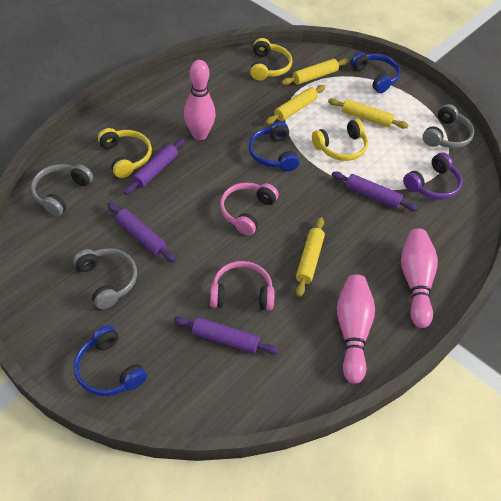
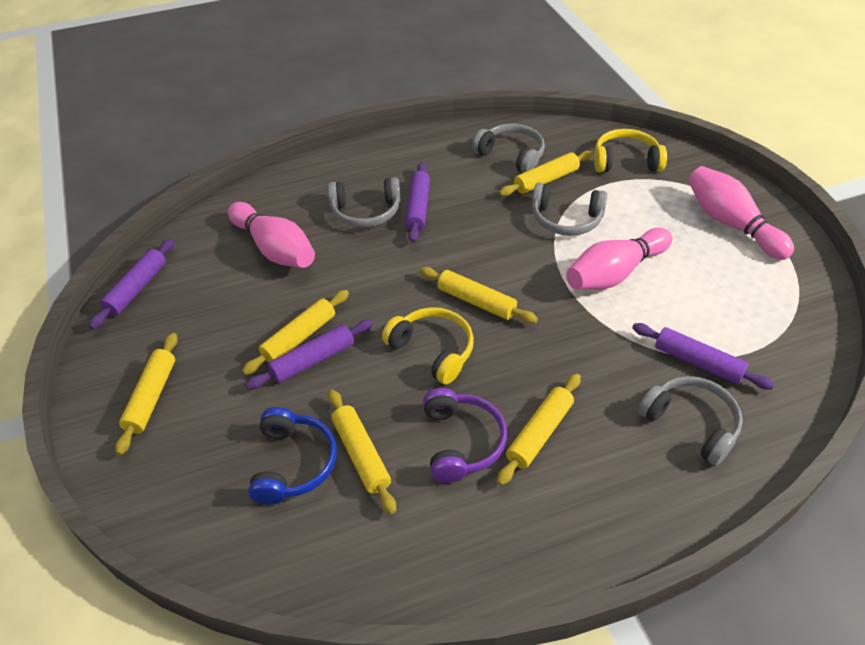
blue headphones: 3 -> 1
grey headphones: 3 -> 4
pink headphones: 2 -> 0
yellow headphones: 3 -> 2
yellow rolling pin: 4 -> 6

